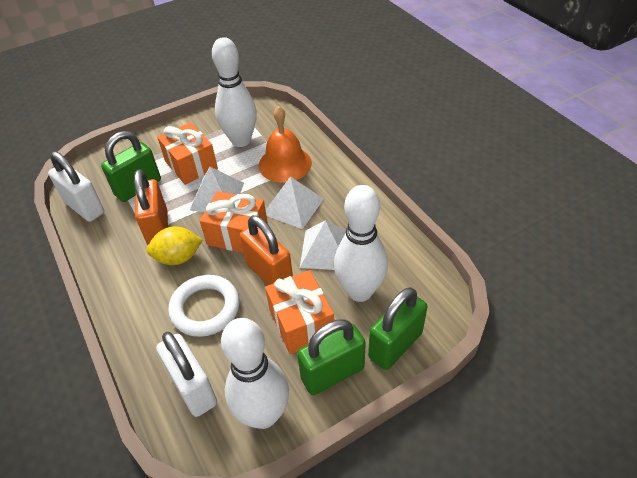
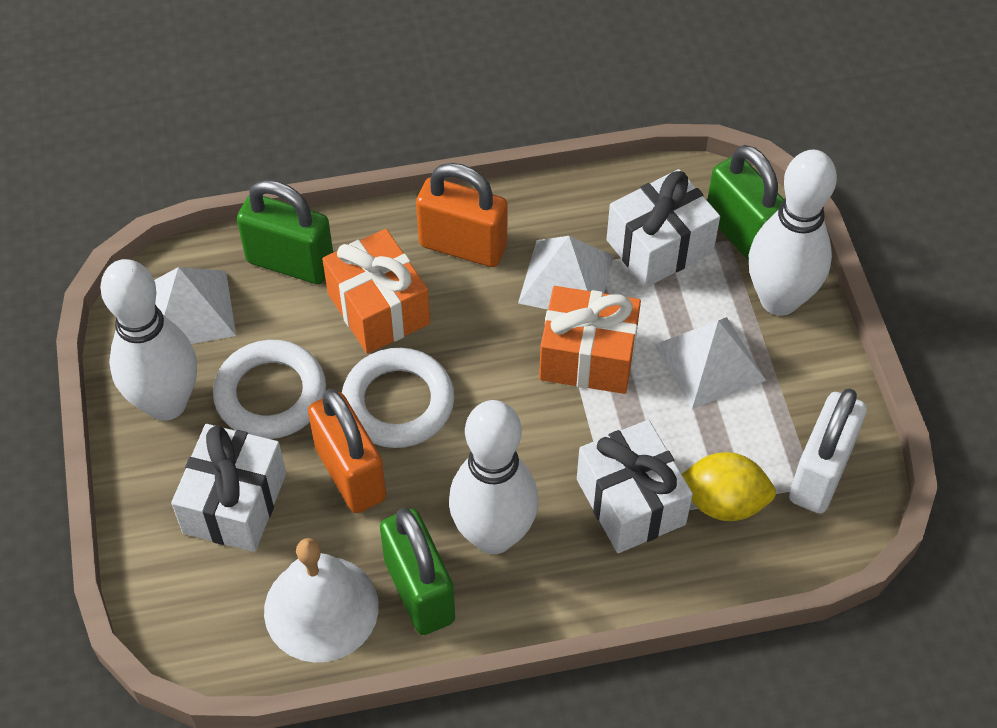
orange bell: 1 -> 0
orange gift: 3 -> 2
white bell: 0 -> 1
white gift: 0 -> 3
white padlock: 2 -> 1
white ring: 1 -> 2

